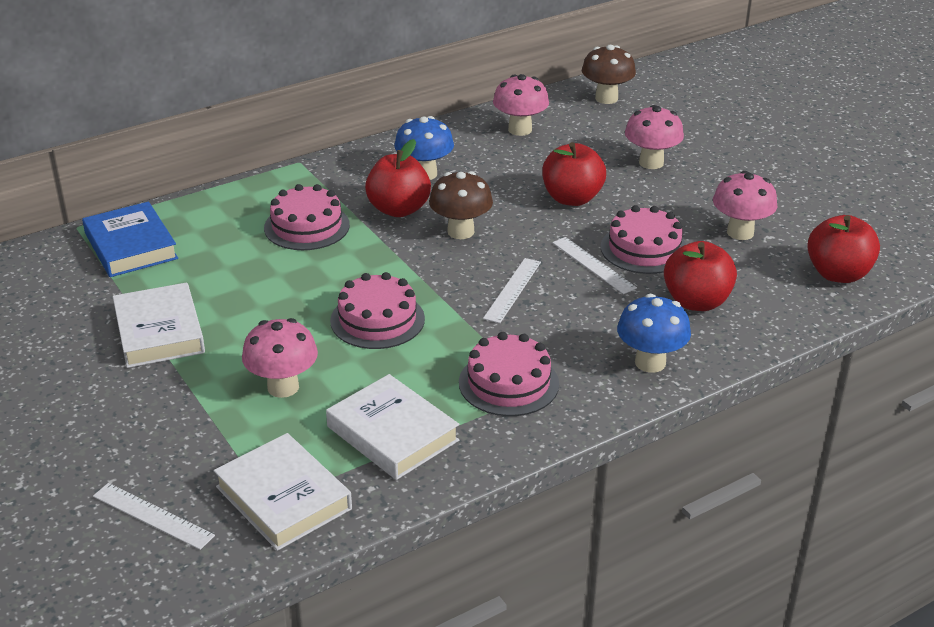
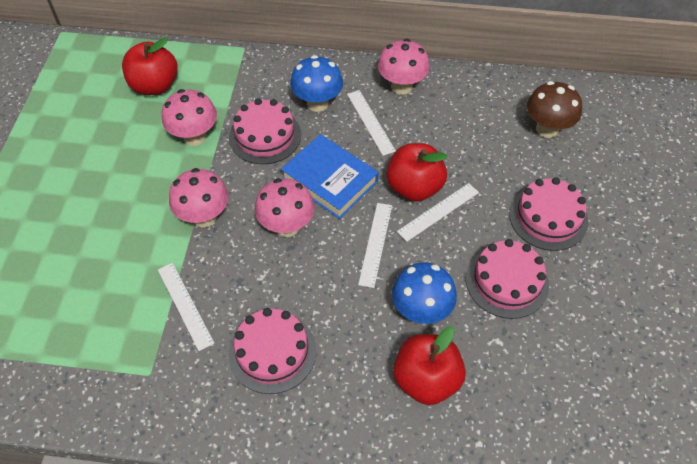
brown mushroom: 2 -> 1
red apple: 4 -> 3
white book: 3 -> 0
white ruler: 3 -> 4

